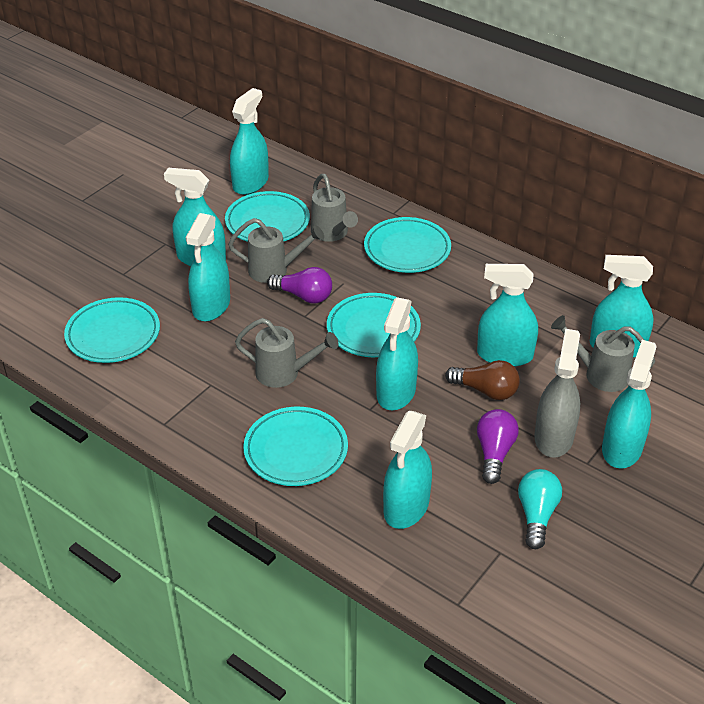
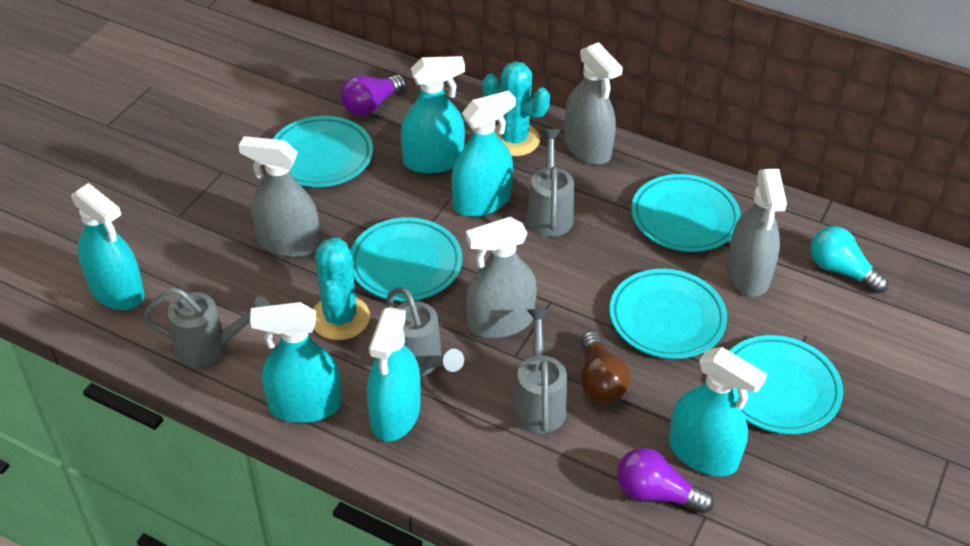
grey spray bottle: 1 -> 4
turquoise cactus: 0 -> 2
turquoise spray bottle: 8 -> 6

